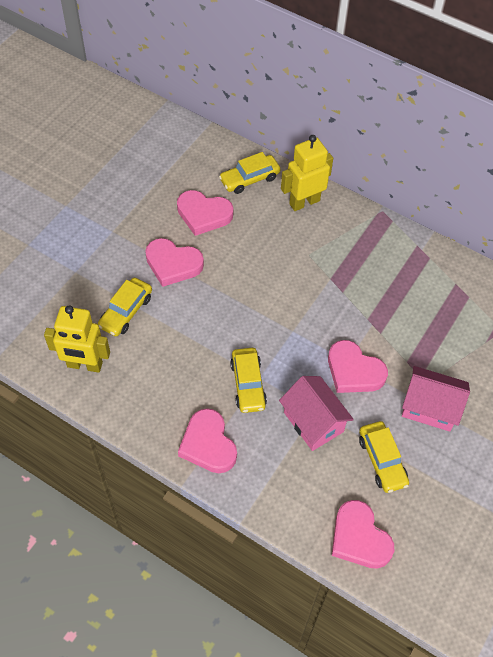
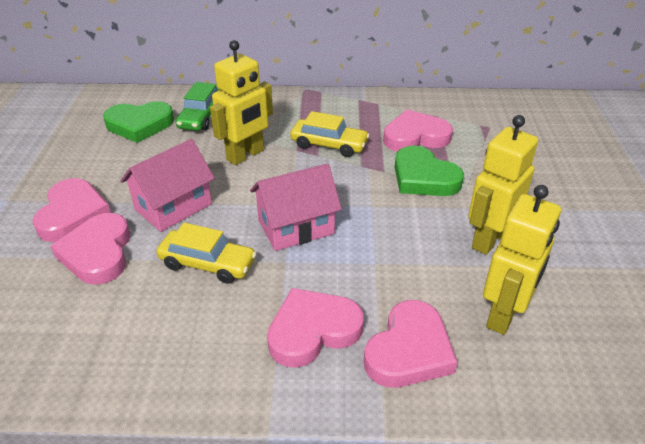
green car: 0 -> 1
green heart: 0 -> 2
yellow car: 4 -> 2
yellow robot: 2 -> 3

